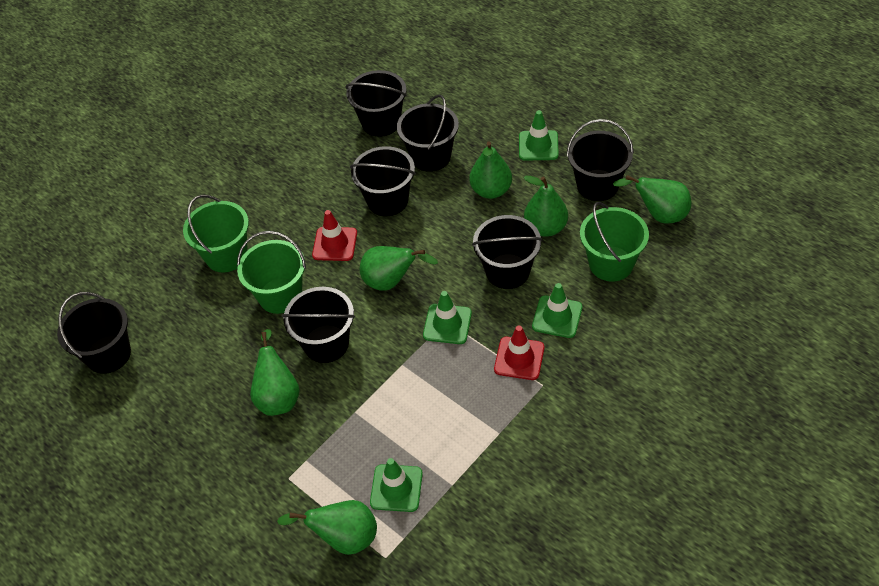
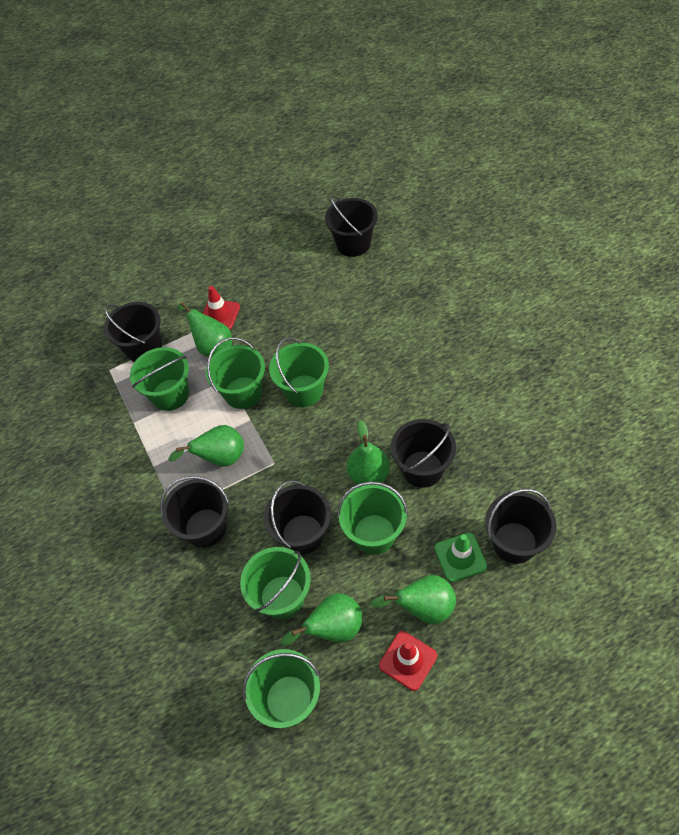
black bucket: 7 -> 6
green bucket: 3 -> 6
green pear: 6 -> 5
green traffic cone: 4 -> 1

